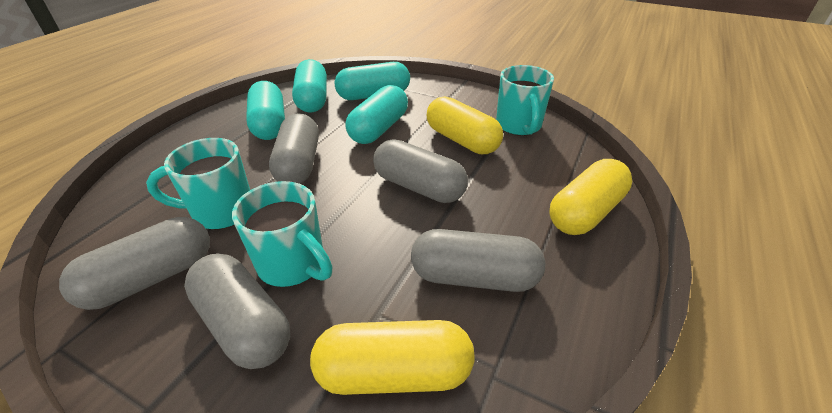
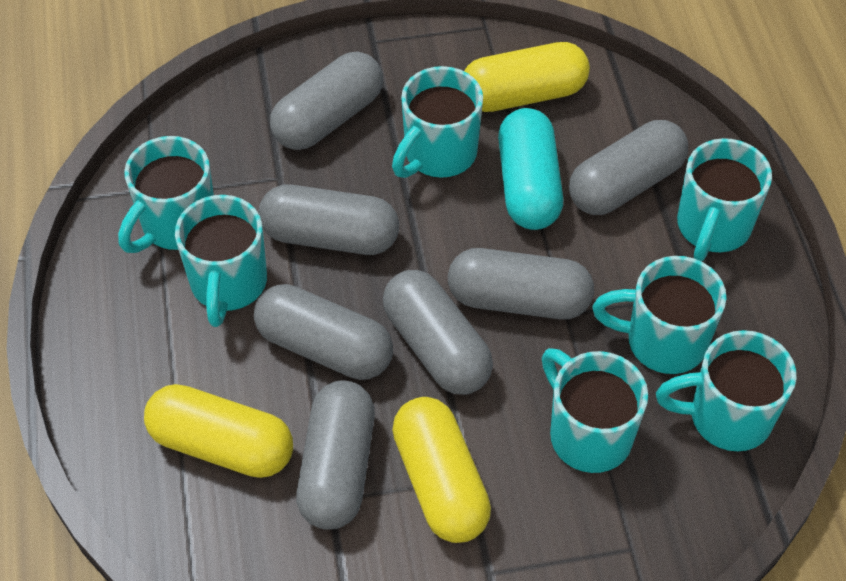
grey capsule: 5 -> 7
turquoise capsule: 4 -> 1
turquoise mug: 3 -> 7

